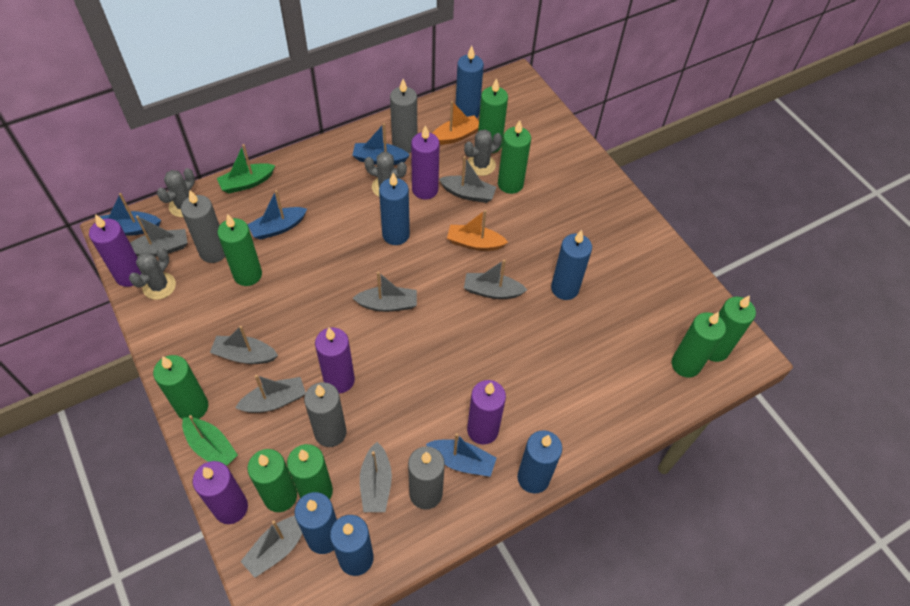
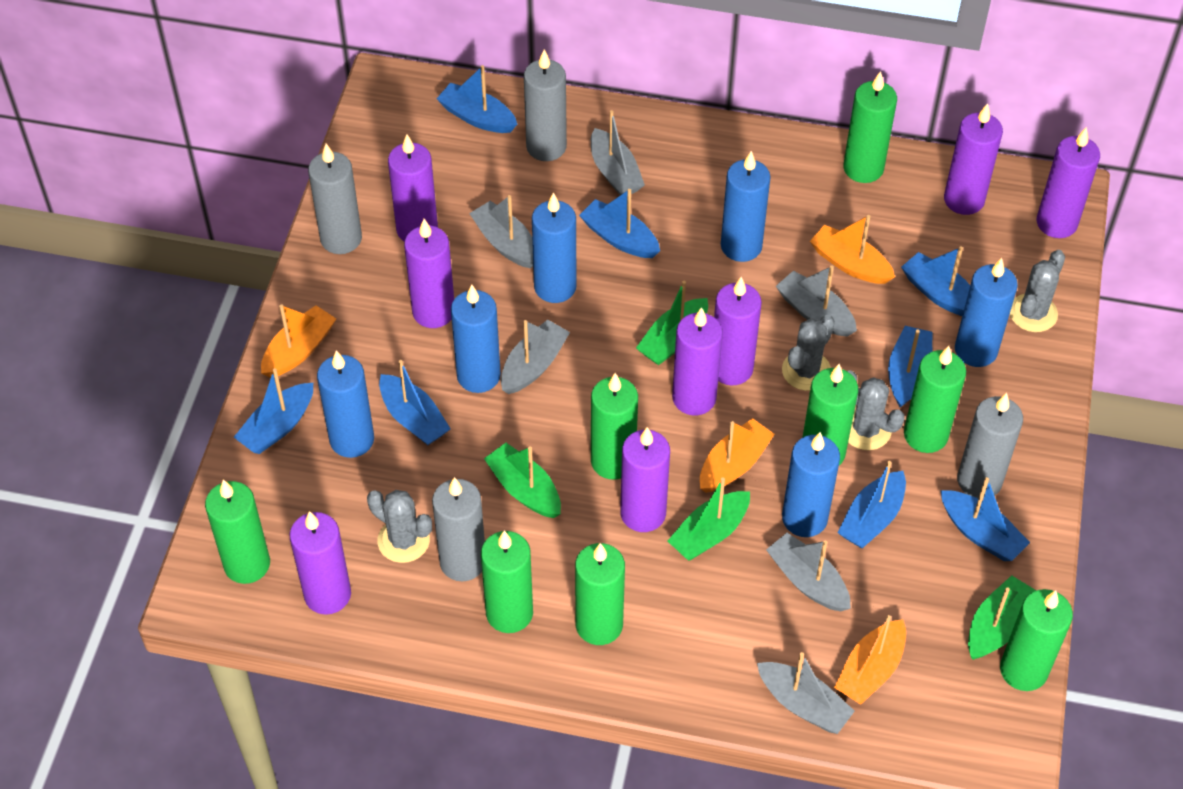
blue boat: 4 -> 8
green boat: 2 -> 4
grey boat: 8 -> 6
orange boat: 2 -> 4
purple candle: 5 -> 8

